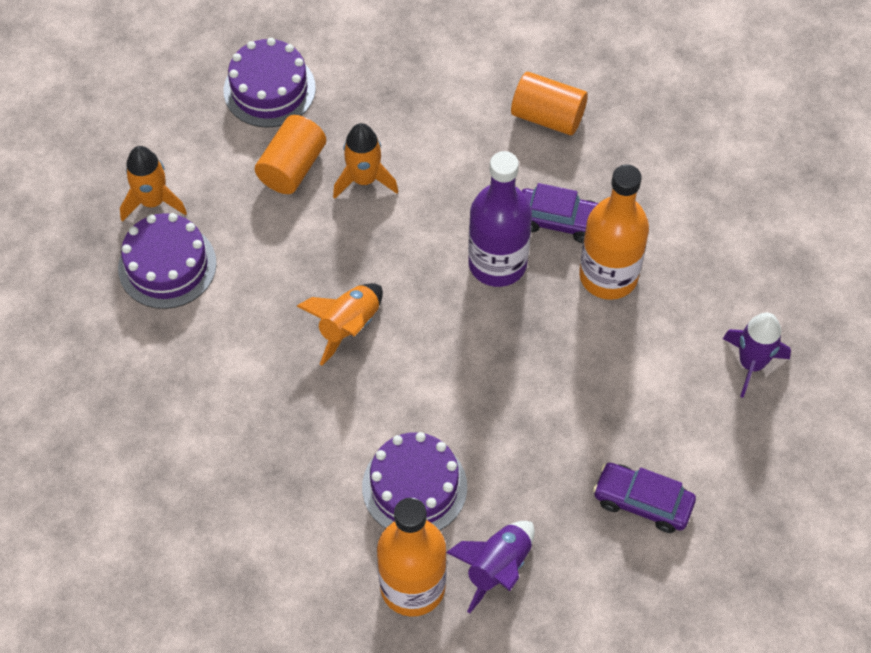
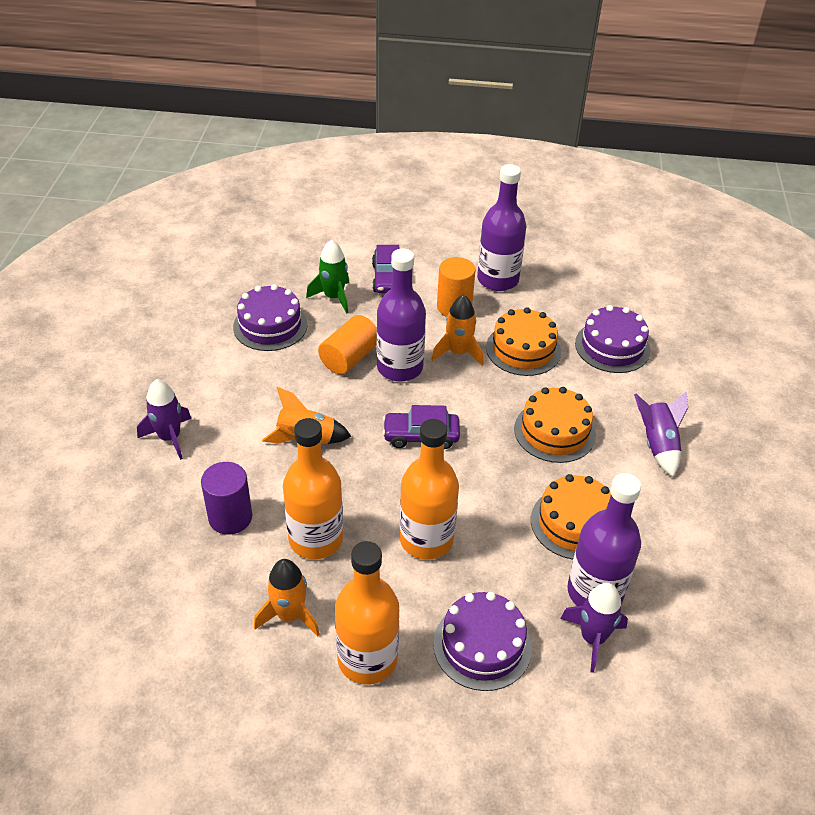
green rocket: 0 -> 1
orange bottle: 2 -> 3
orange cake: 0 -> 3
purple bottle: 1 -> 3
purple cylinder: 0 -> 1
purple rocket: 2 -> 3

